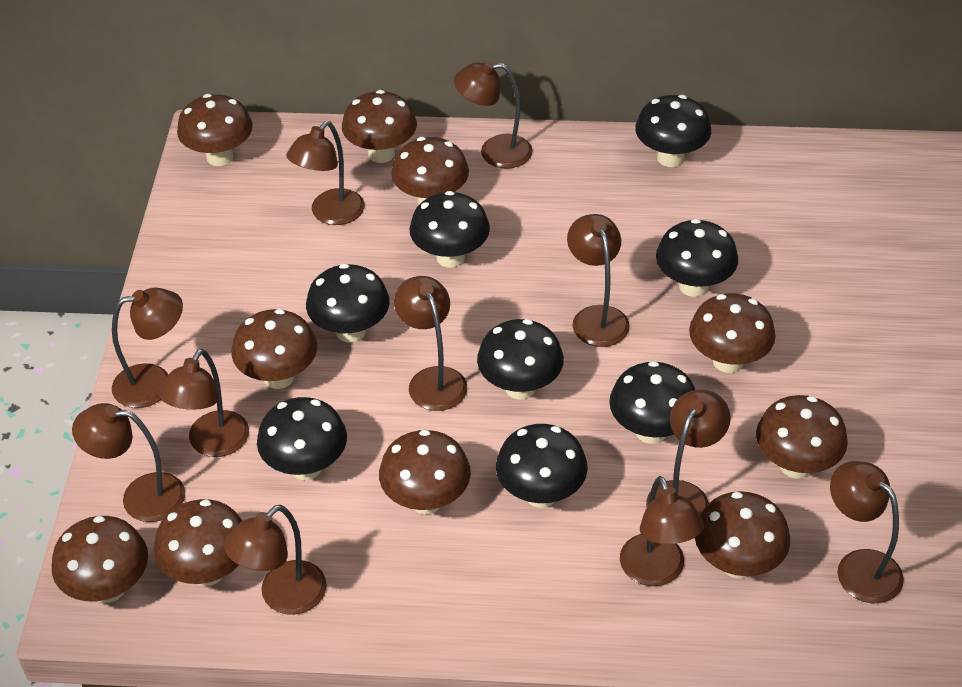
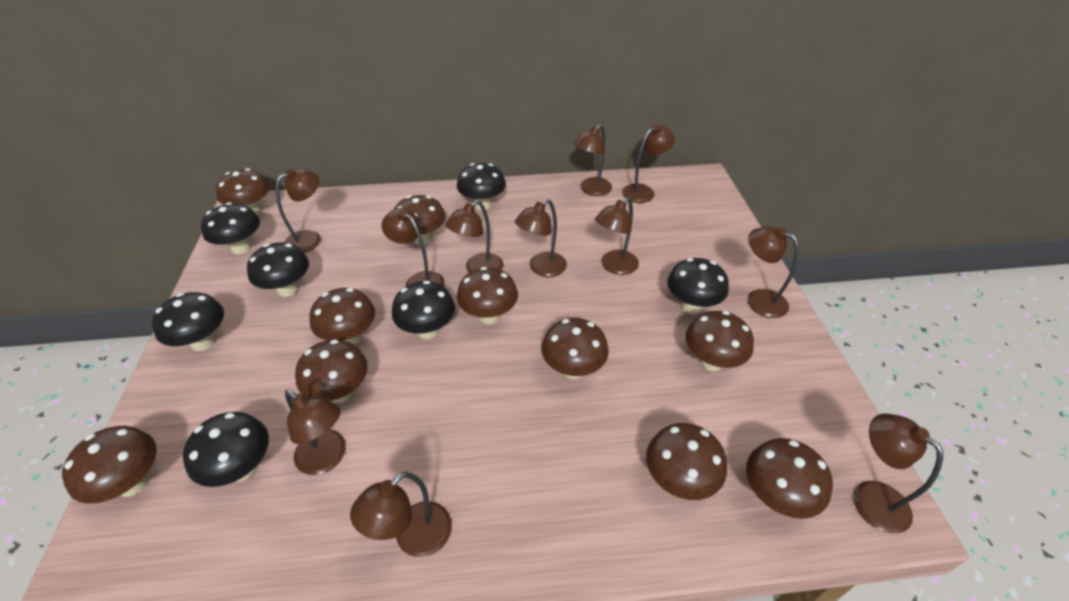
black mushroom: 8 -> 7

